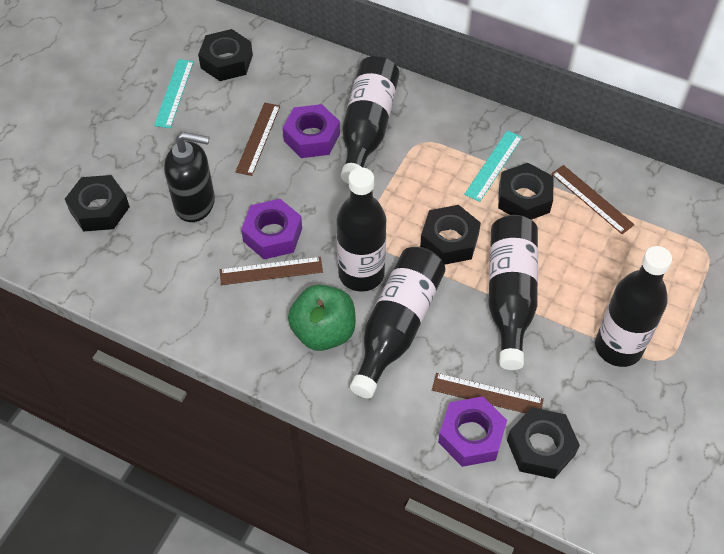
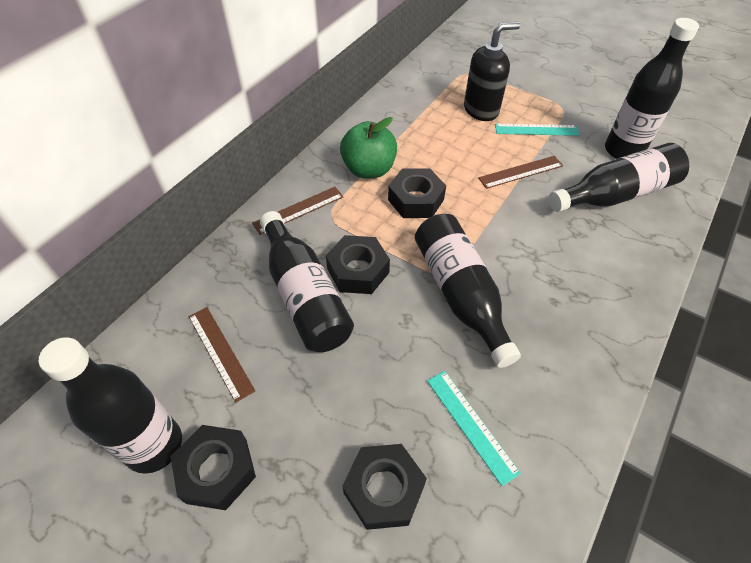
black nut: 5 -> 4
brown ruler: 4 -> 3
purple nut: 3 -> 0

